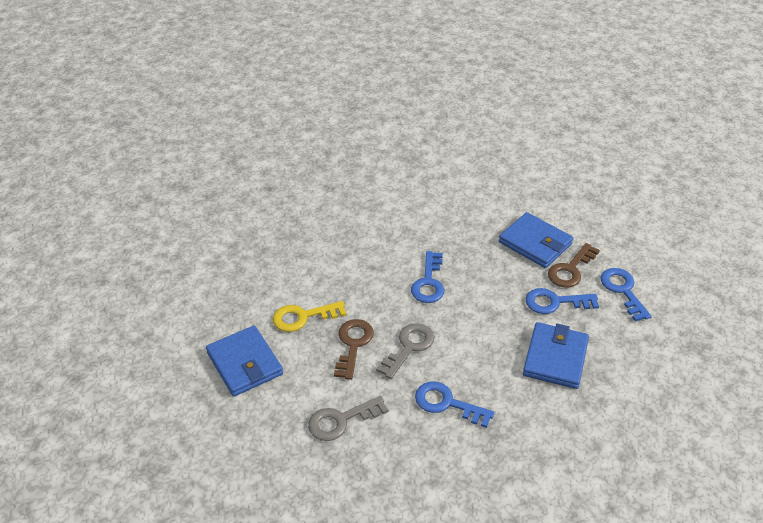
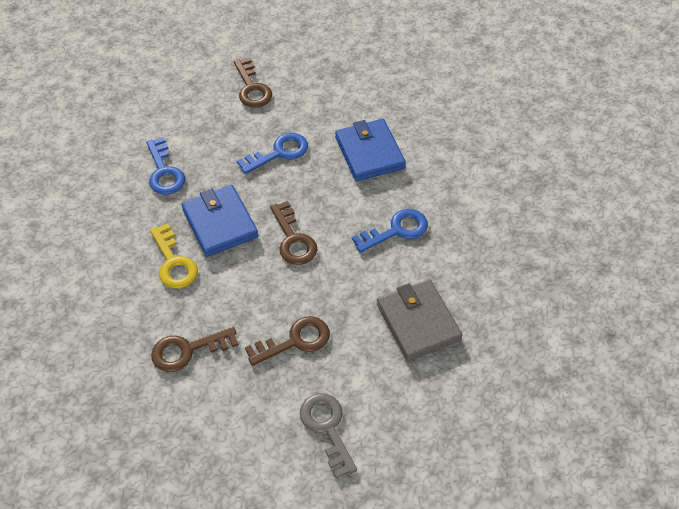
blue key: 4 -> 3
blue wallet: 3 -> 2
brown key: 2 -> 4
grey key: 2 -> 1
grey wallet: 0 -> 1

